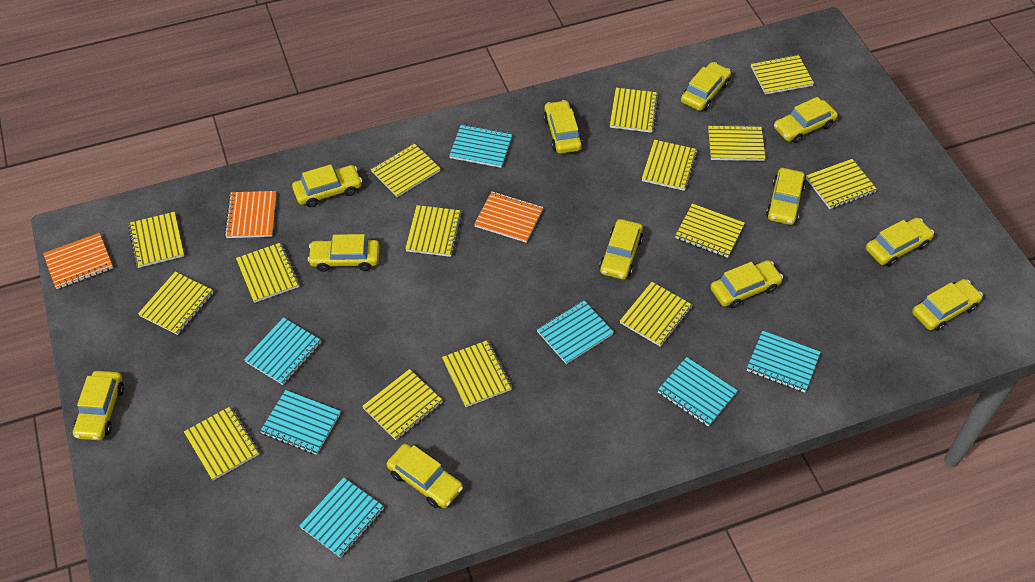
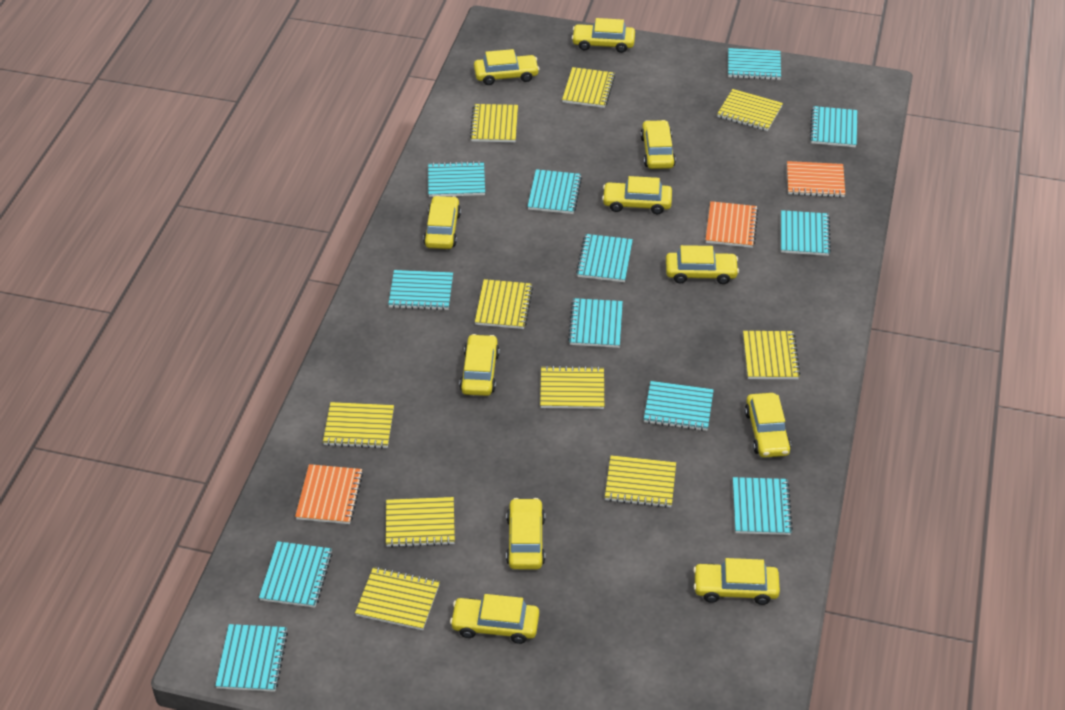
turquoise notebook: 7 -> 12
yellow car: 12 -> 11
yellow notebook: 15 -> 10

